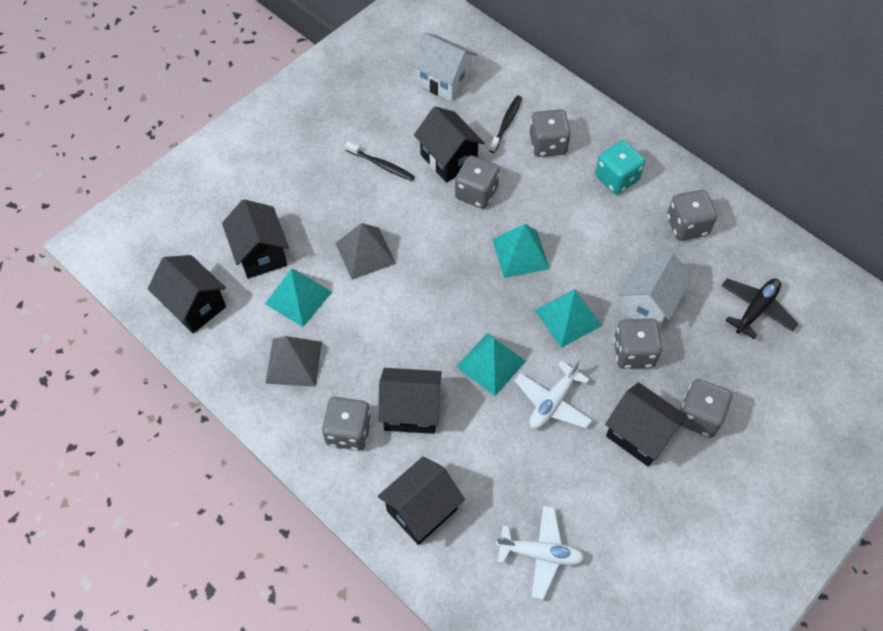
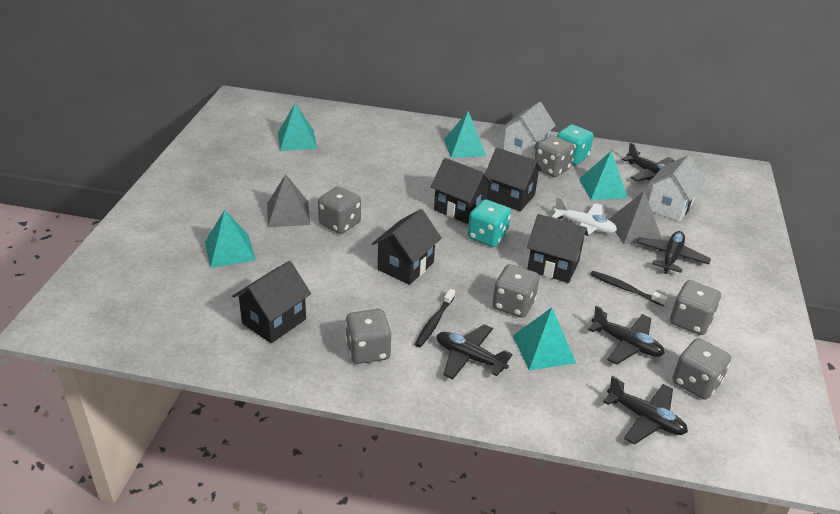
black house: 6 -> 5
black plane: 1 -> 5
turquoise dice: 1 -> 2
turquoise pyramid: 4 -> 5
white plane: 2 -> 1

